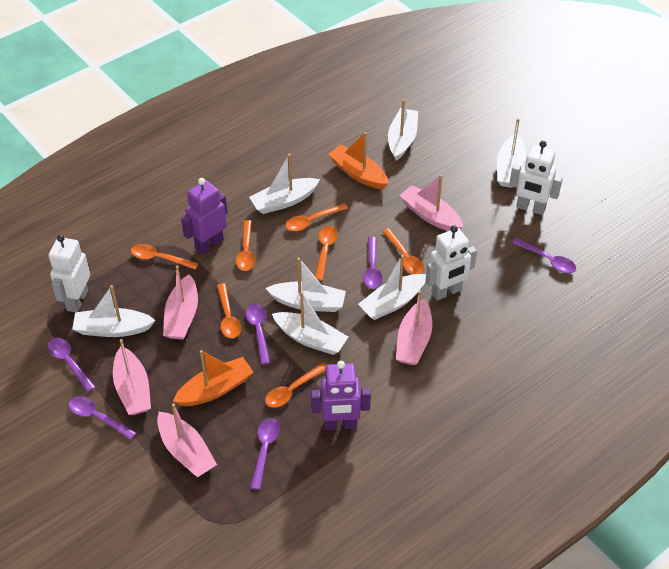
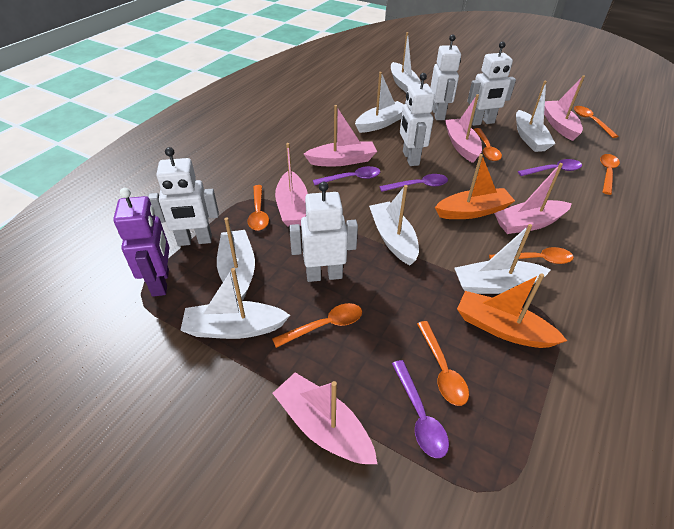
pink boat: 5 -> 6
purple robot: 2 -> 1
purple spoon: 6 -> 4
white robot: 3 -> 5

